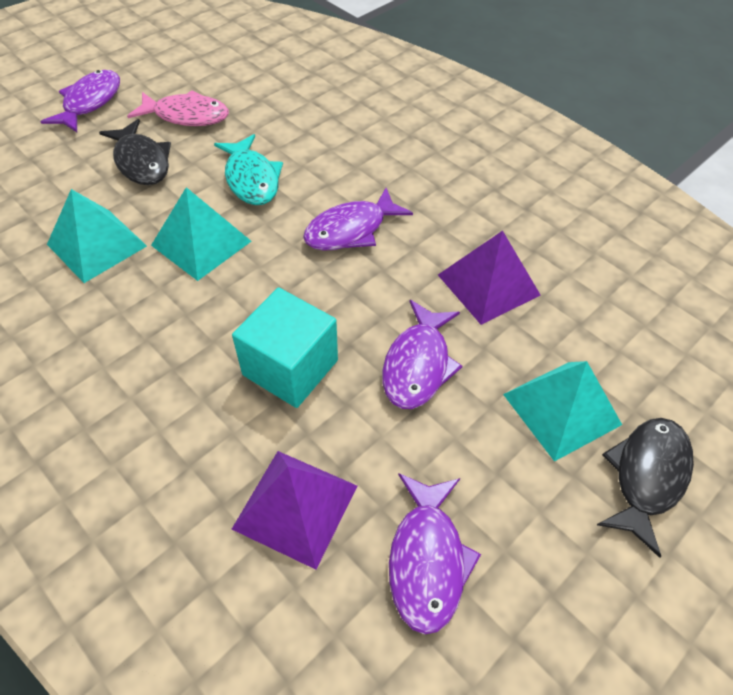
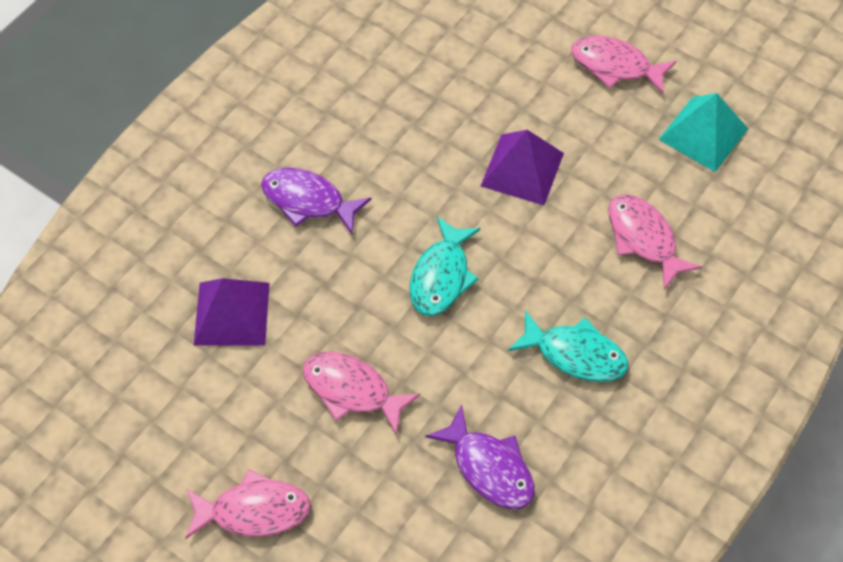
black fish: 2 -> 0
pink fish: 1 -> 4
purple fish: 4 -> 2
turquoise cube: 1 -> 0
turquoise fish: 1 -> 2
turquoise pyramid: 3 -> 1

